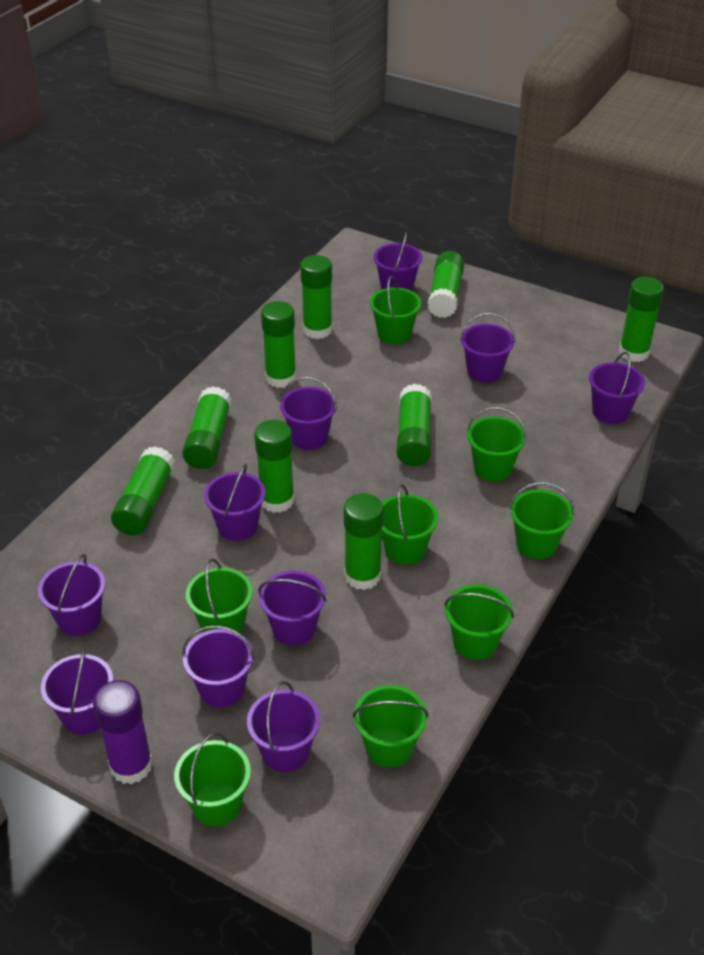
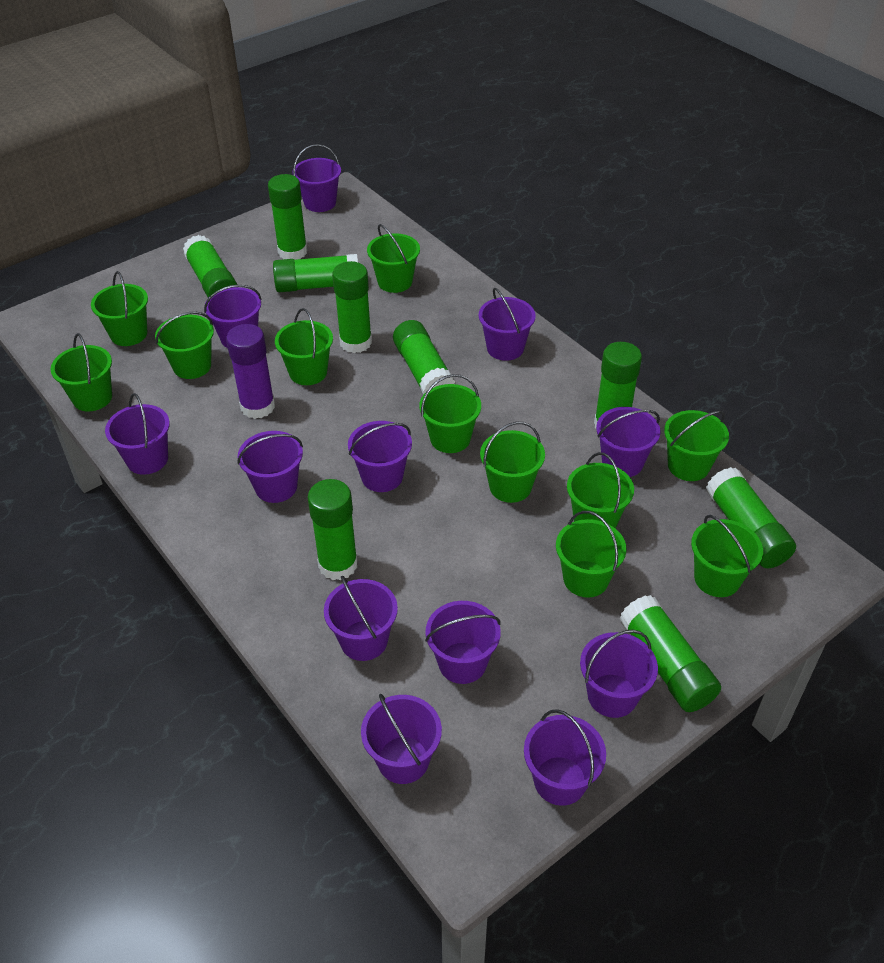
green bucket: 8 -> 11
purple bucket: 10 -> 12

